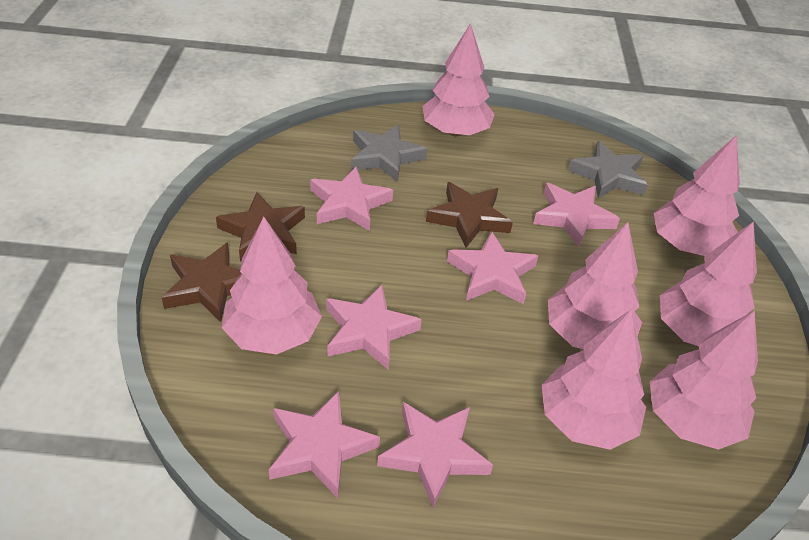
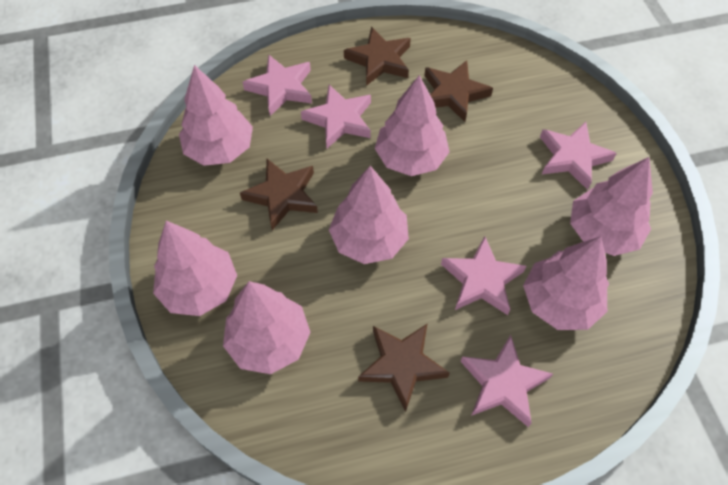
brown star: 3 -> 4
grey star: 2 -> 0
pink star: 6 -> 5

